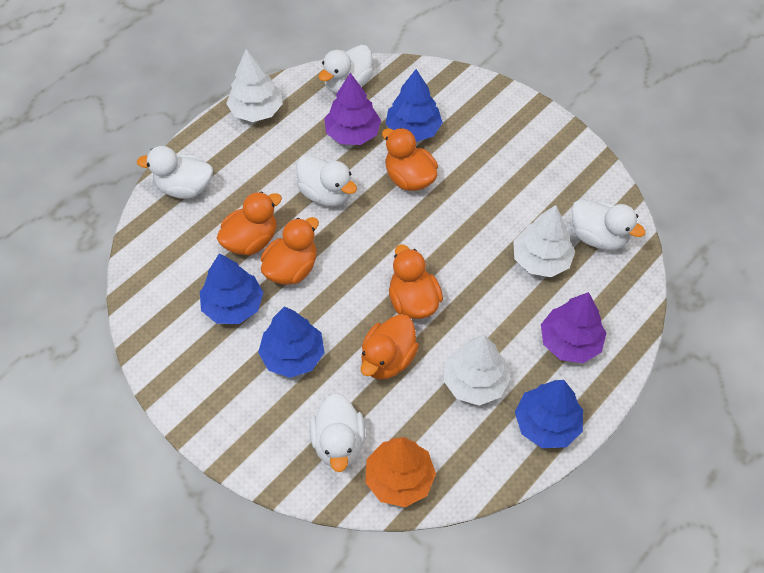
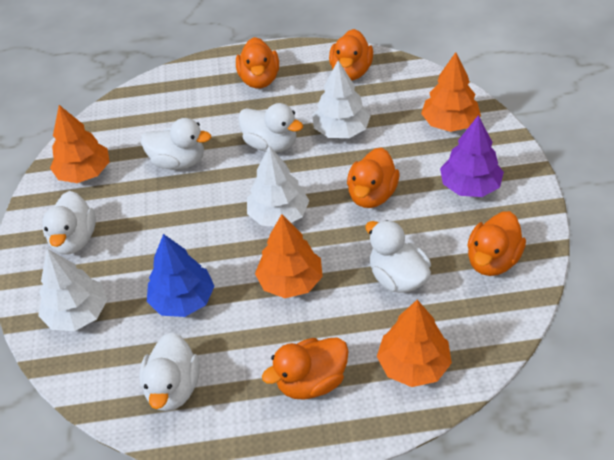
blue tree: 4 -> 1
orange tree: 1 -> 4
purple tree: 2 -> 1

